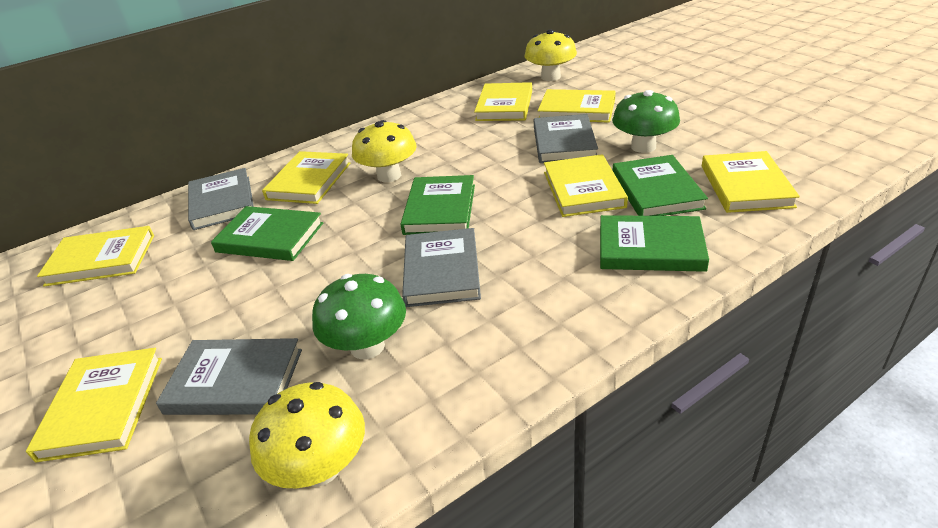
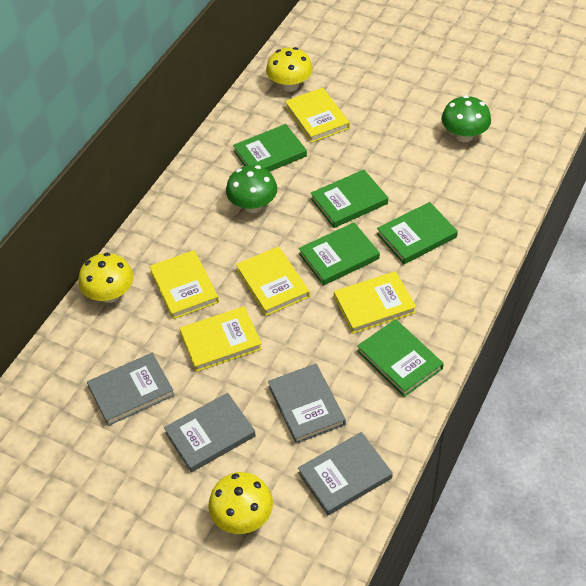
green book: 4 -> 5
yellow book: 7 -> 5

